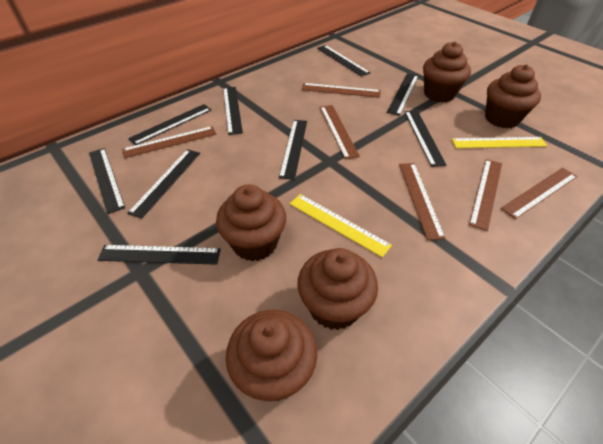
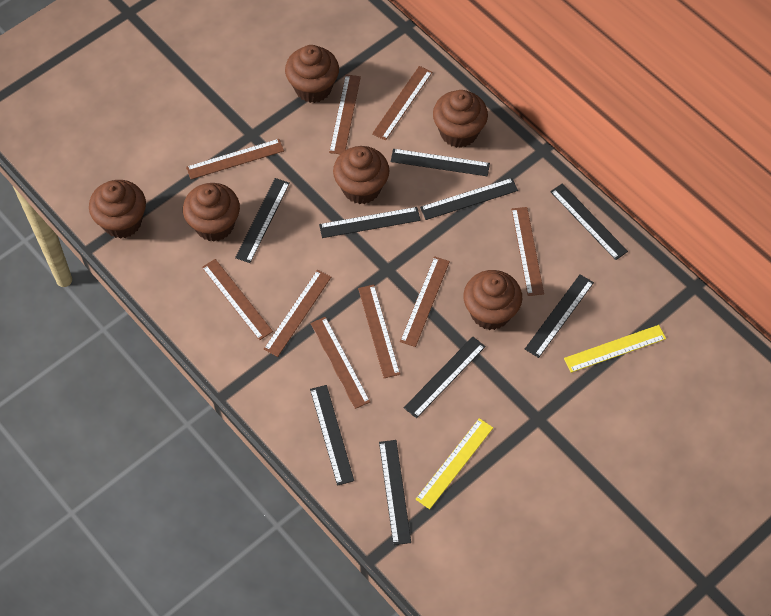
brown cupcake: 5 -> 6
brown ruler: 6 -> 9

